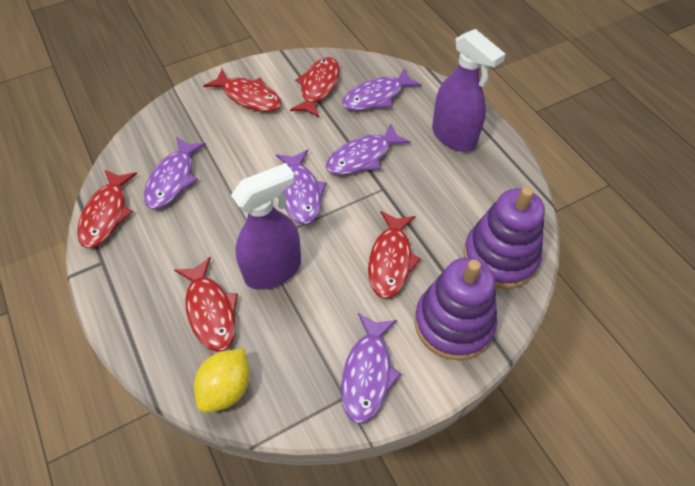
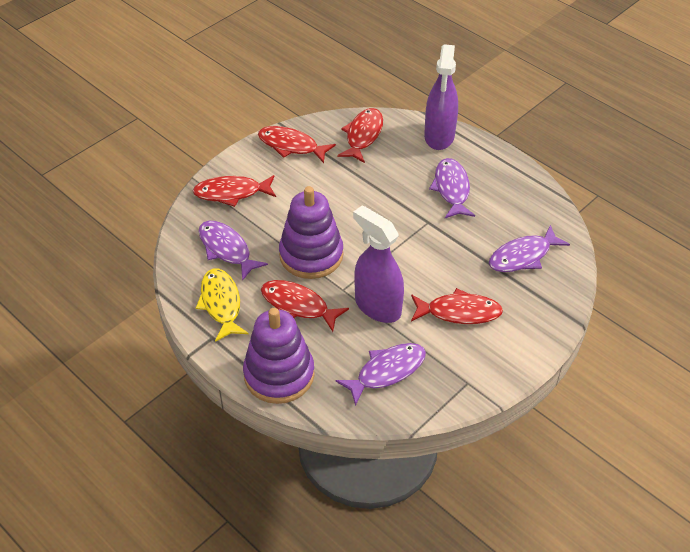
purple fish: 5 -> 4
yellow fish: 0 -> 1
yellow lemon: 1 -> 0

